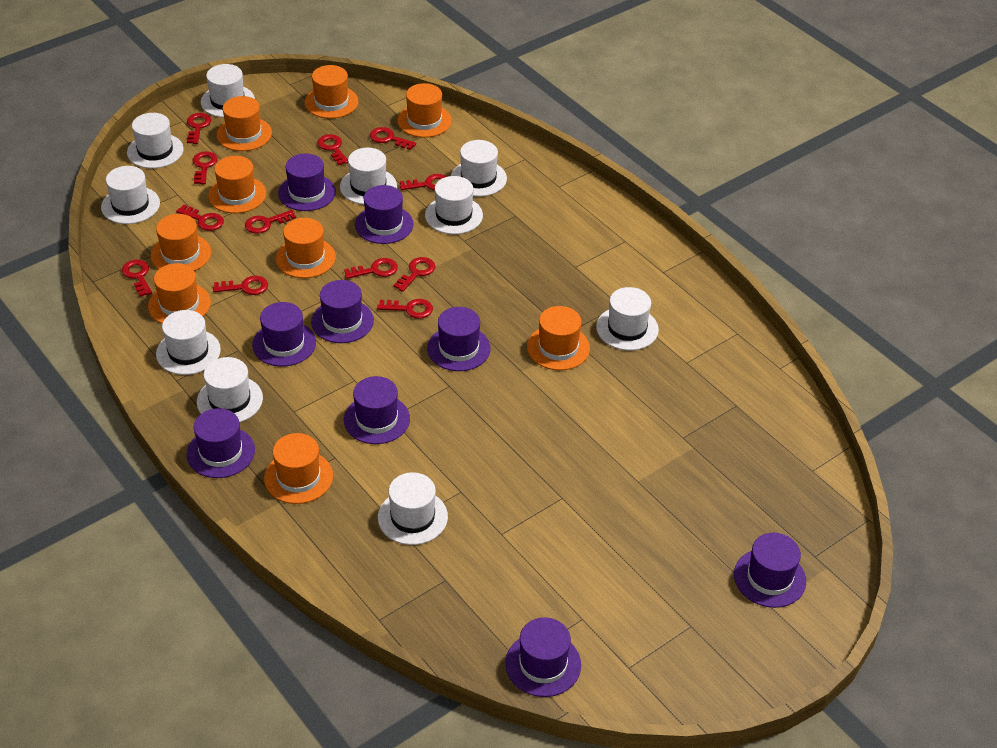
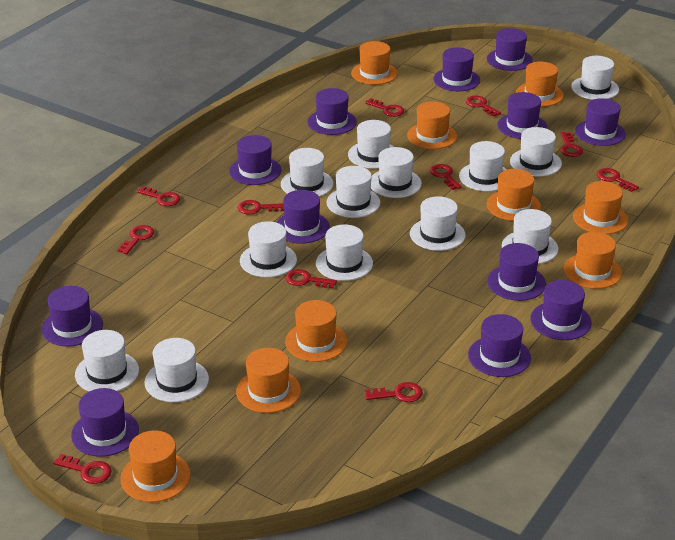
purple hat: 9 -> 12
red key: 12 -> 11
white hat: 10 -> 13

